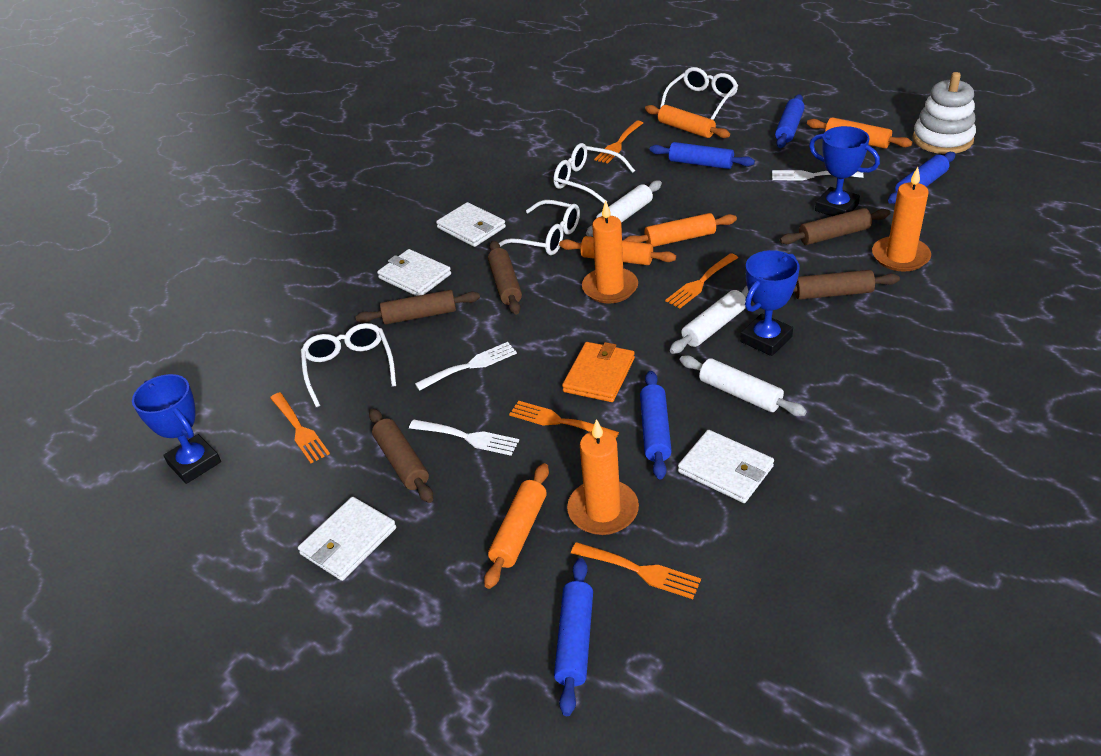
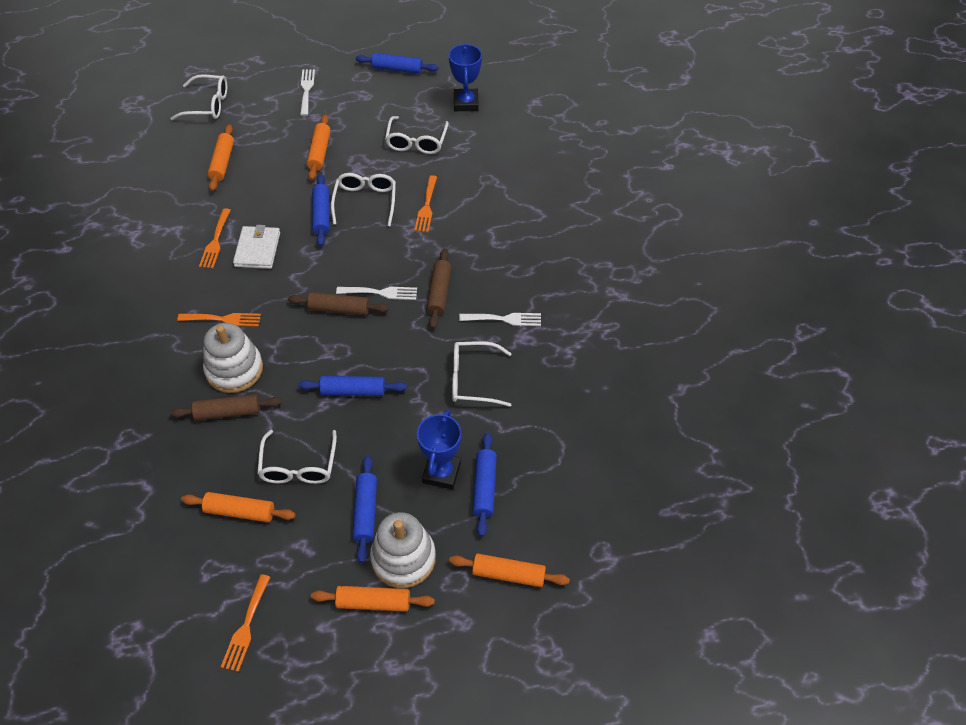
blue trophy: 3 -> 2
brown rolling pin: 5 -> 3
orange candle: 3 -> 0
orange fork: 5 -> 4
orange wallet: 1 -> 0
white glasses: 4 -> 5
white rolling pin: 3 -> 0
white stacking toy: 1 -> 2
white wallet: 4 -> 1

